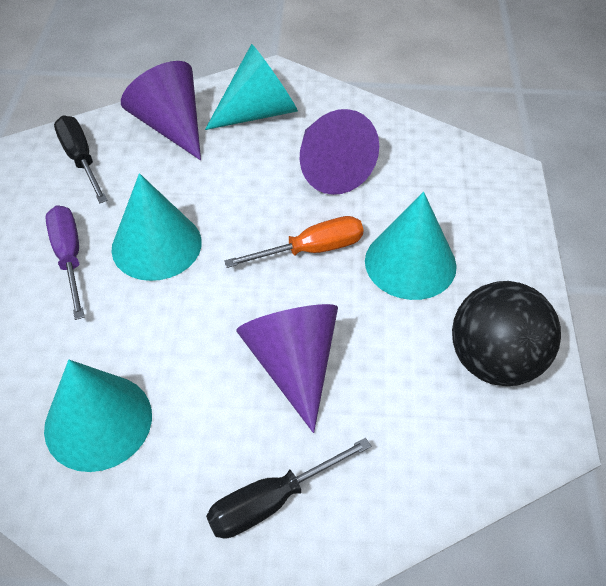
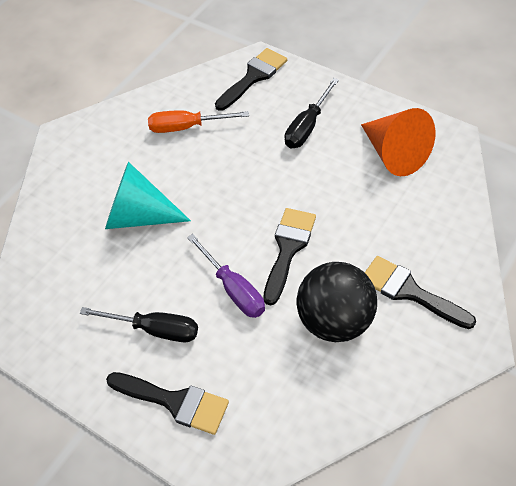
black brush: 0 -> 4
orange cone: 0 -> 1
purple cone: 3 -> 0
turquoise cone: 4 -> 1

